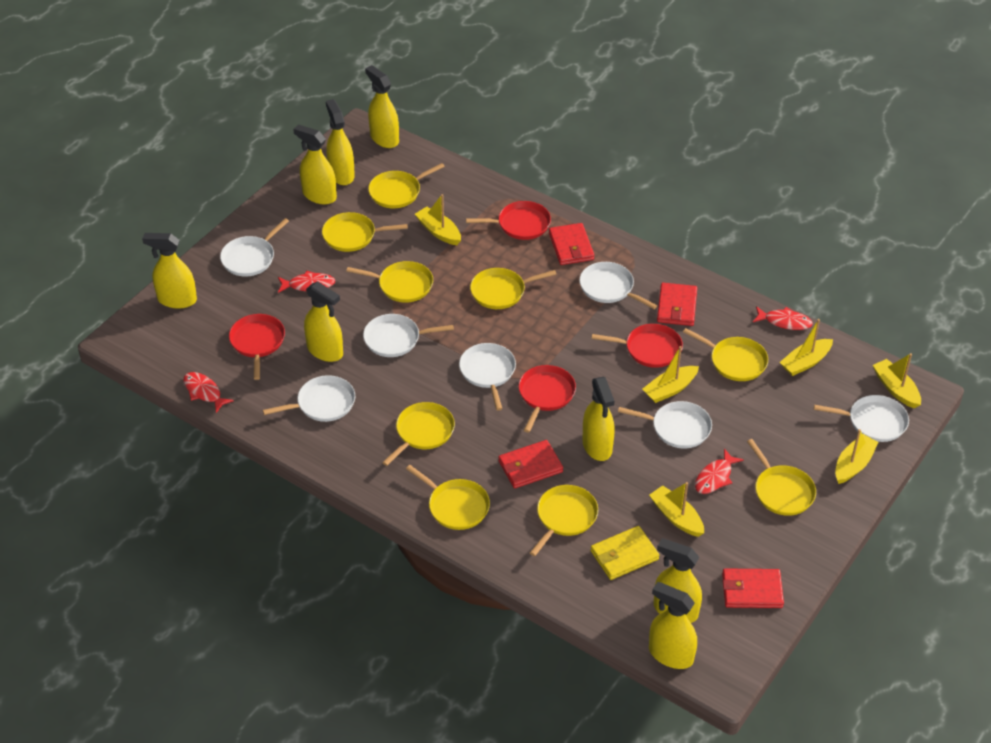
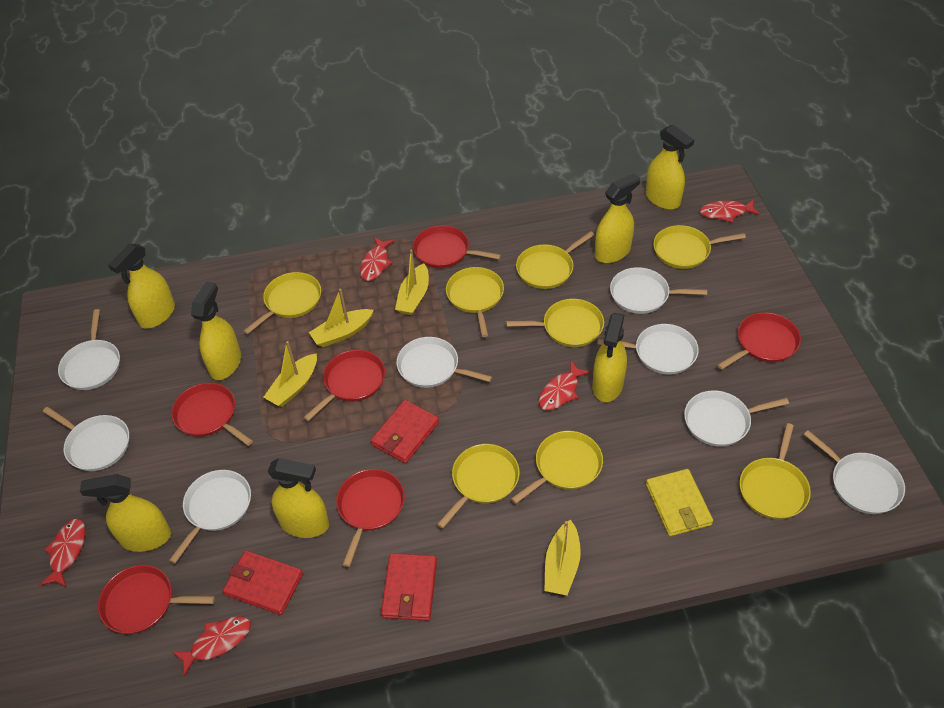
red fish: 4 -> 5
red pan: 4 -> 6
red wallet: 4 -> 3
white pan: 7 -> 8
yellow boat: 6 -> 4
yellow pan: 9 -> 8
yellow spray bottle: 8 -> 7

